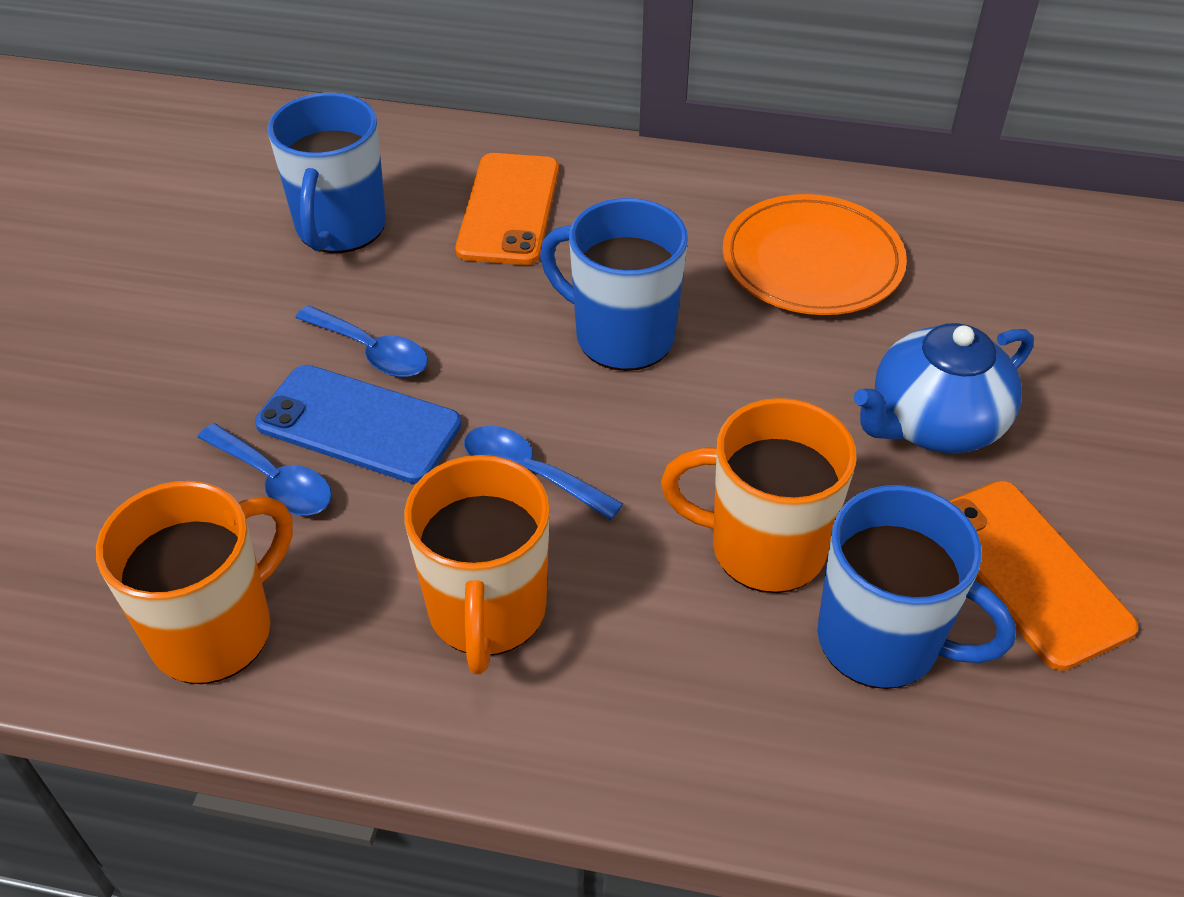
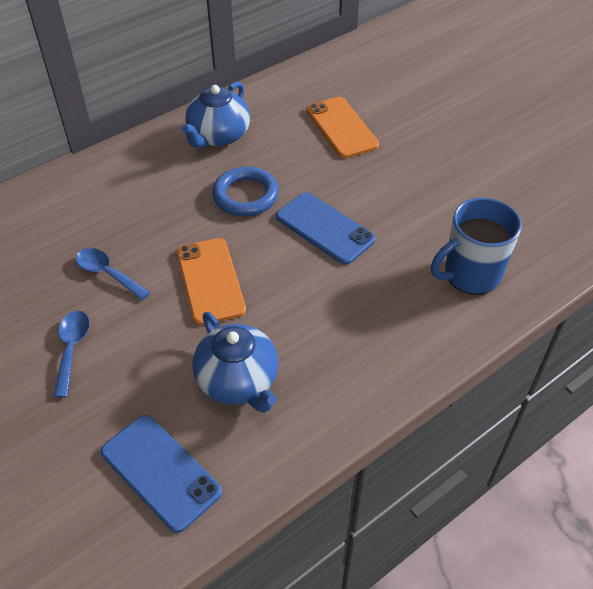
blue mug: 3 -> 1
blue phone: 1 -> 2
blue ring: 0 -> 1
blue spoon: 3 -> 2
blue teapot: 1 -> 2
orange mug: 3 -> 0
orange plate: 1 -> 0

